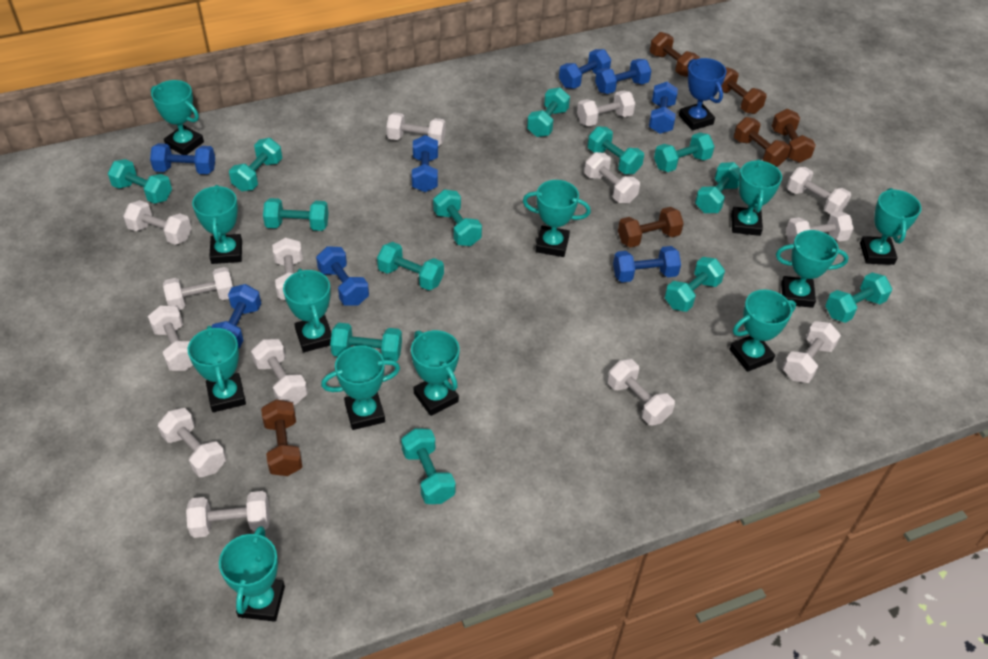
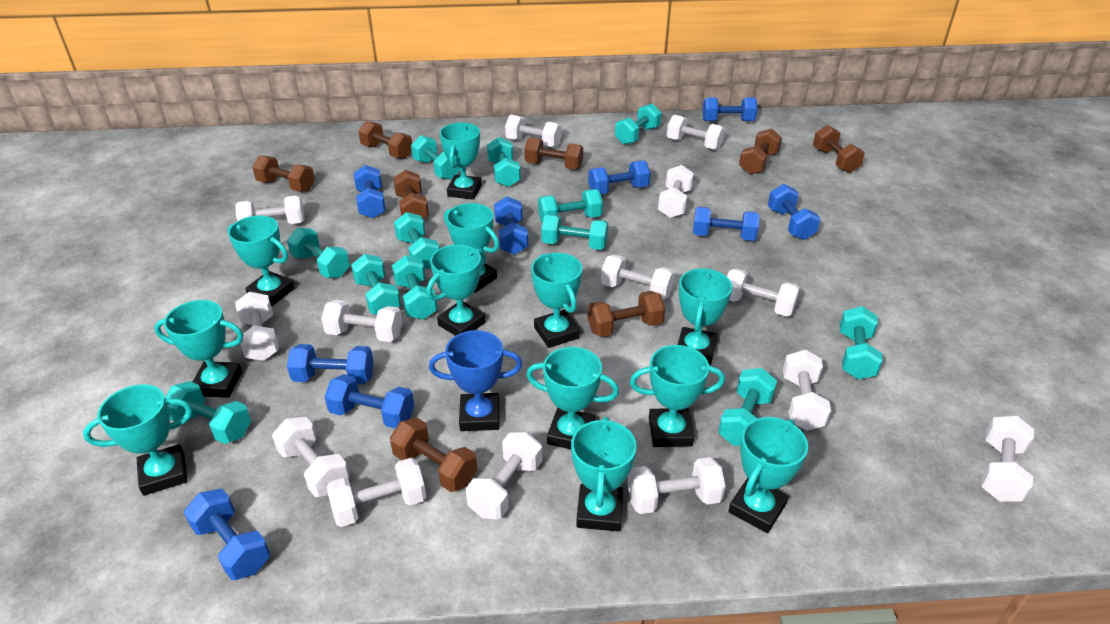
blue dumbbell: 8 -> 9
brown dumbbell: 6 -> 8
turquoise dumbbell: 13 -> 12

